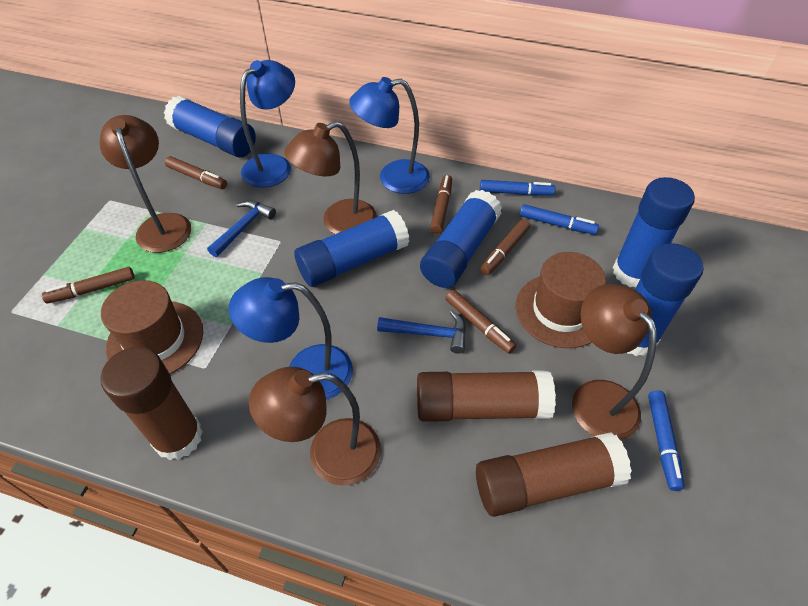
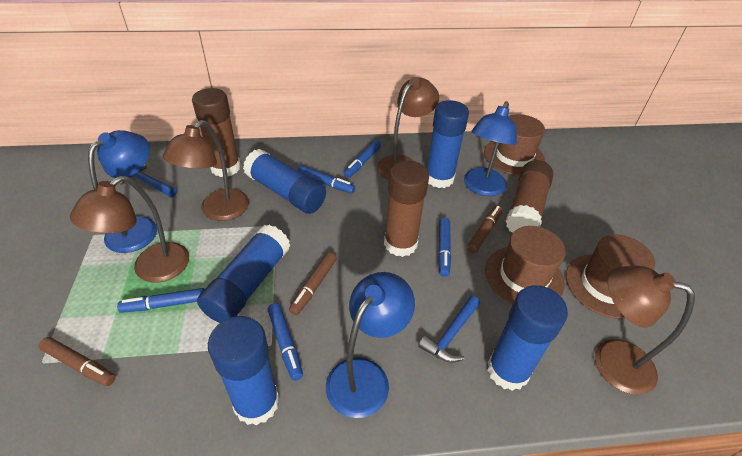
blue marker: 3 -> 5
brown hat: 2 -> 3
brown marker: 5 -> 3

